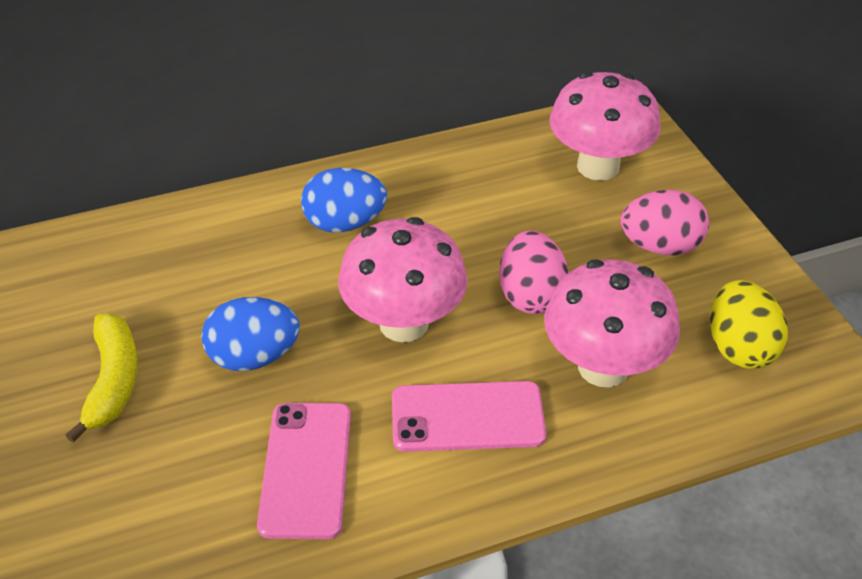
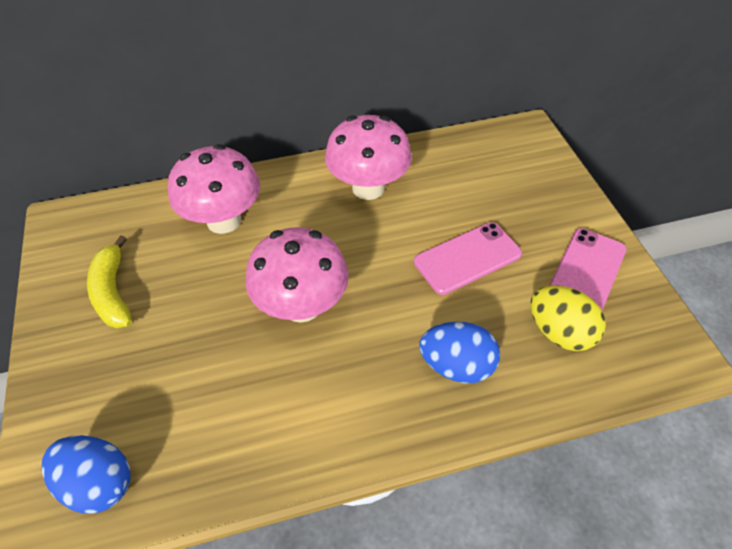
pink egg: 2 -> 0

